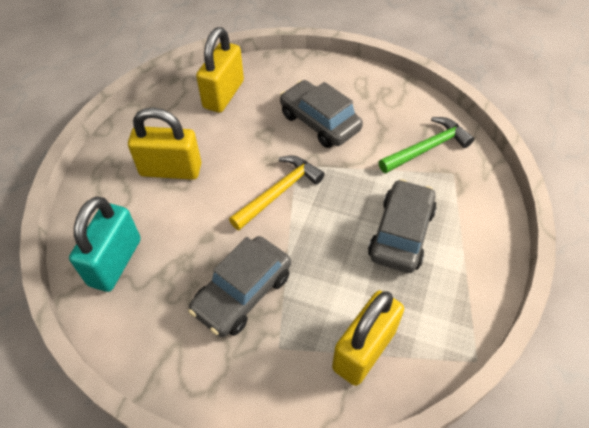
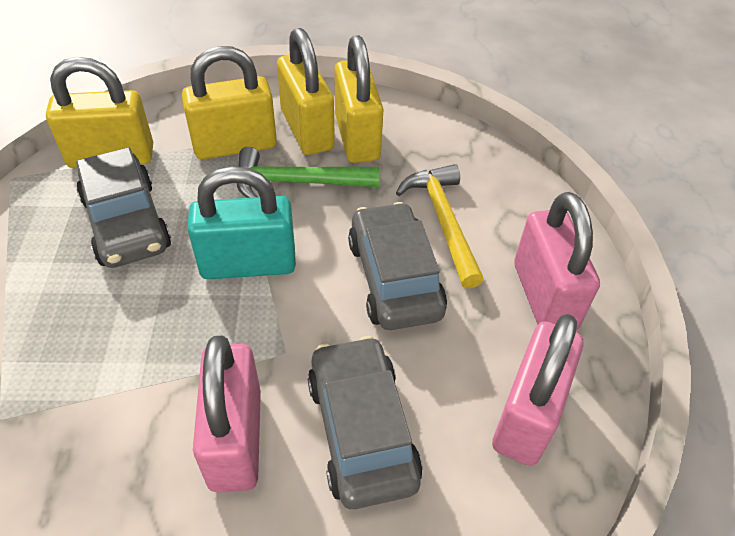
pink padlock: 0 -> 3
yellow padlock: 3 -> 4

